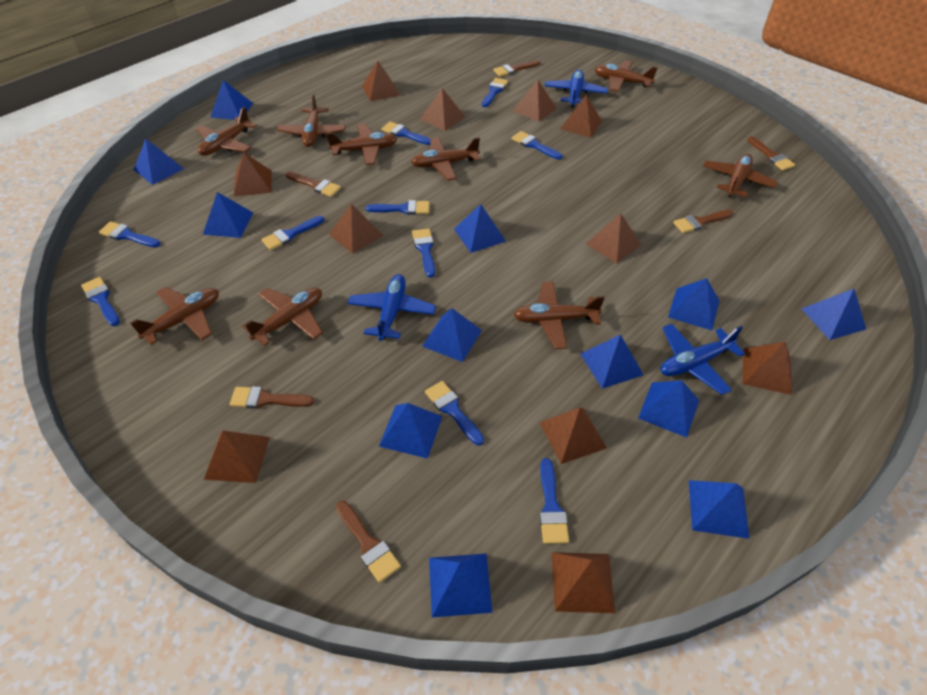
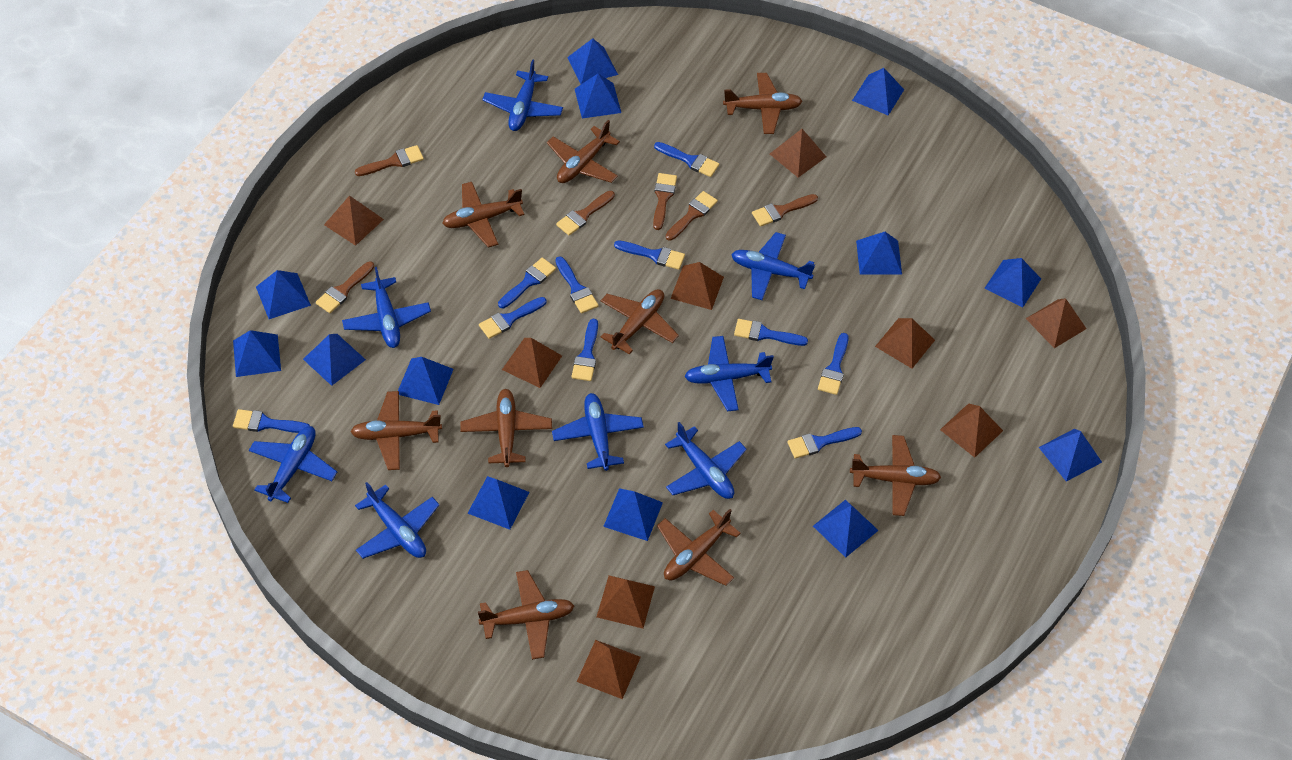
blue plane: 3 -> 8
blue pyramid: 12 -> 13
brown pyramid: 11 -> 9

